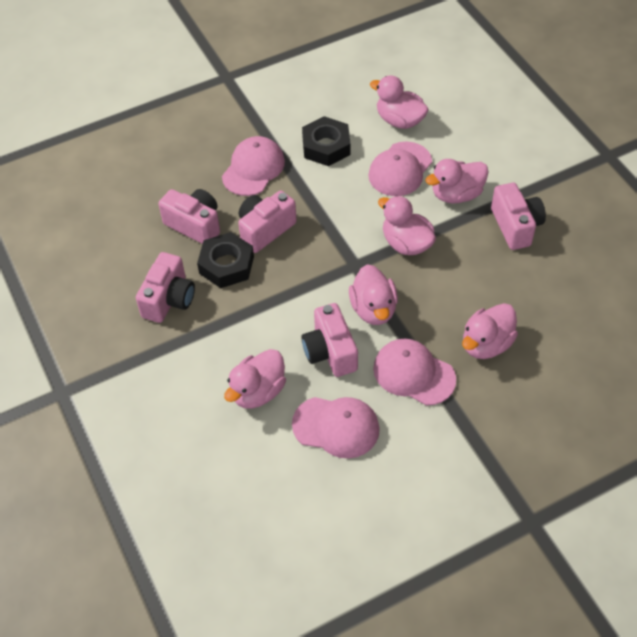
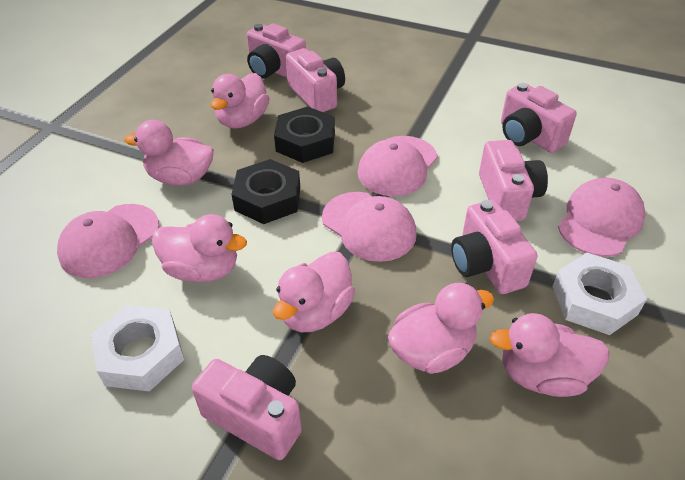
pink camera: 5 -> 6
white nut: 0 -> 2

